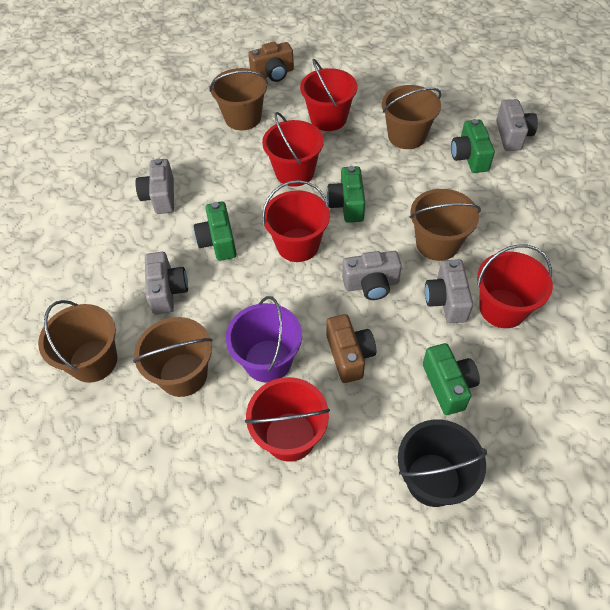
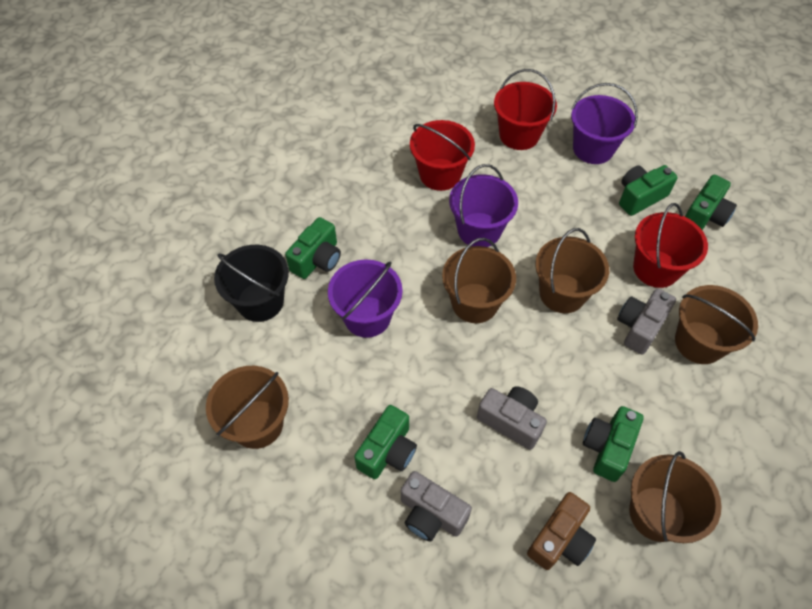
brown camera: 2 -> 1
green camera: 4 -> 5
grey camera: 5 -> 3
purple bucket: 1 -> 3
red bucket: 5 -> 3

